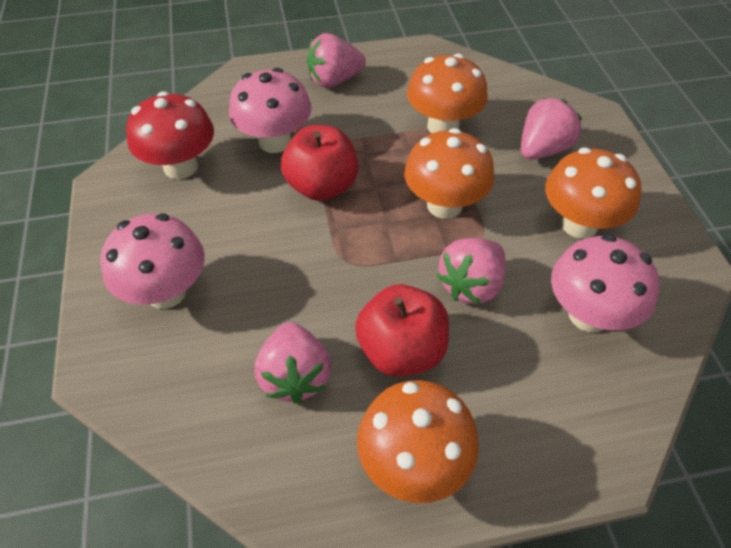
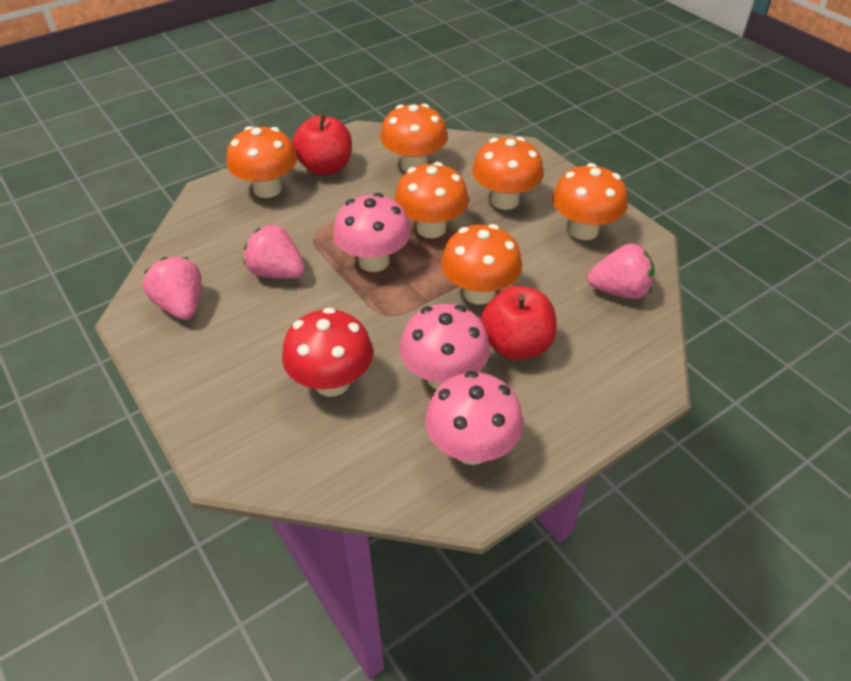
orange mushroom: 4 -> 6
pink strawberry: 4 -> 3

